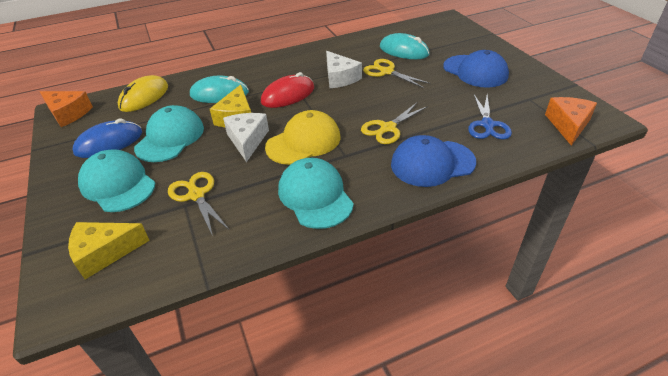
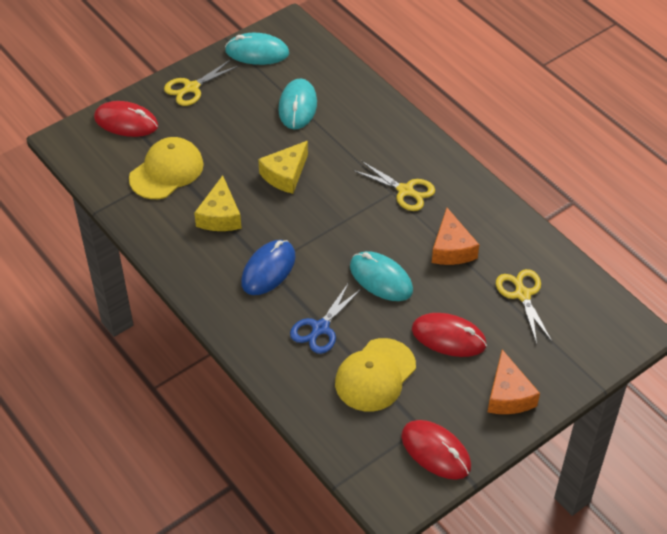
blue cap: 2 -> 0
red mouse: 1 -> 3
turquoise cap: 3 -> 0
turquoise mouse: 2 -> 3
white cheese: 2 -> 0
yellow cap: 1 -> 2
yellow mouse: 1 -> 0

